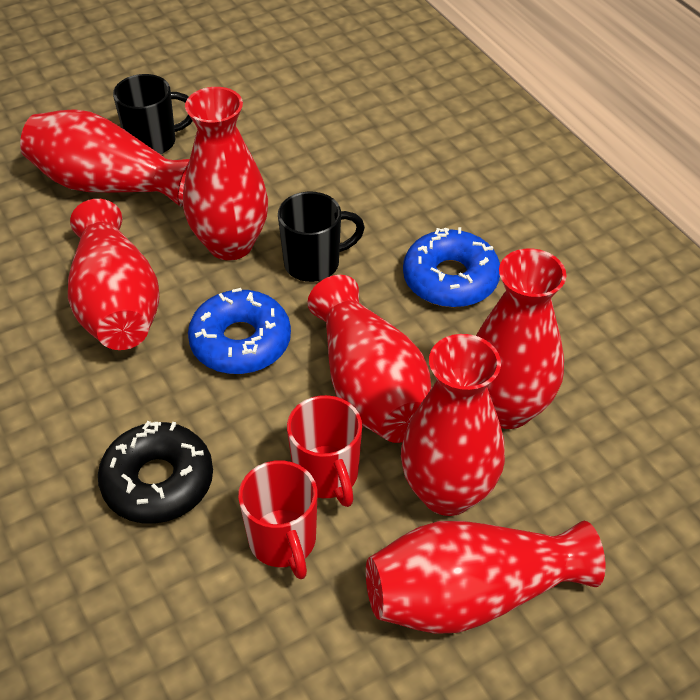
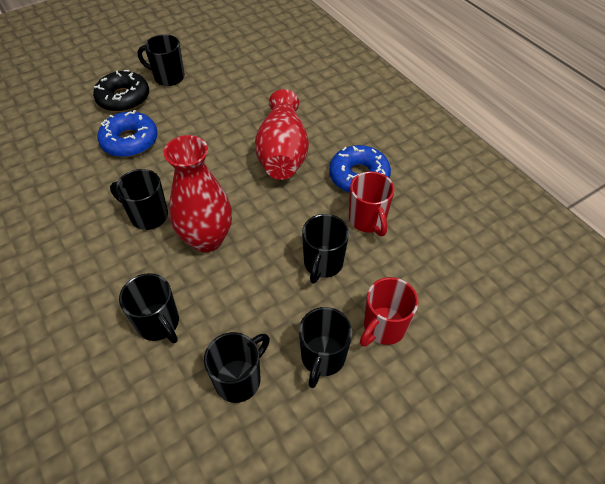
black mug: 2 -> 6
red vase: 7 -> 2

